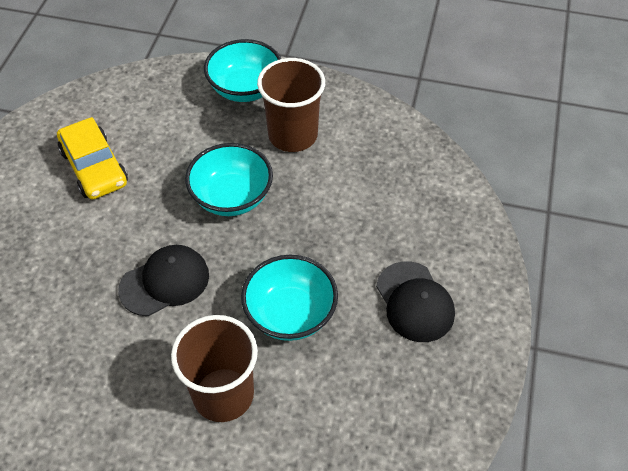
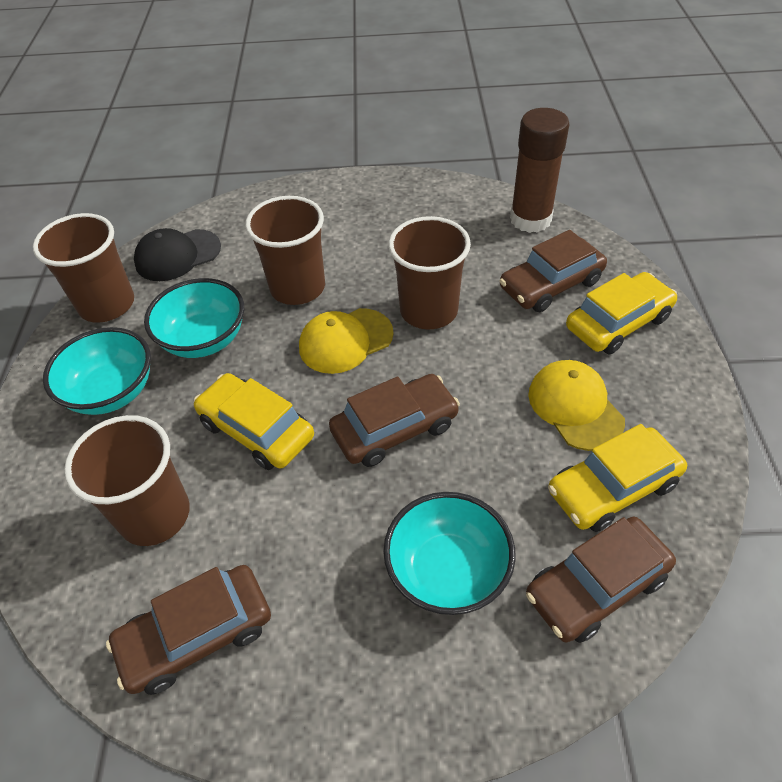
black cap: 2 -> 1
brown car: 0 -> 4
brown cup: 2 -> 4
brown glue stick: 0 -> 1
yellow cap: 0 -> 2
yellow car: 1 -> 3

